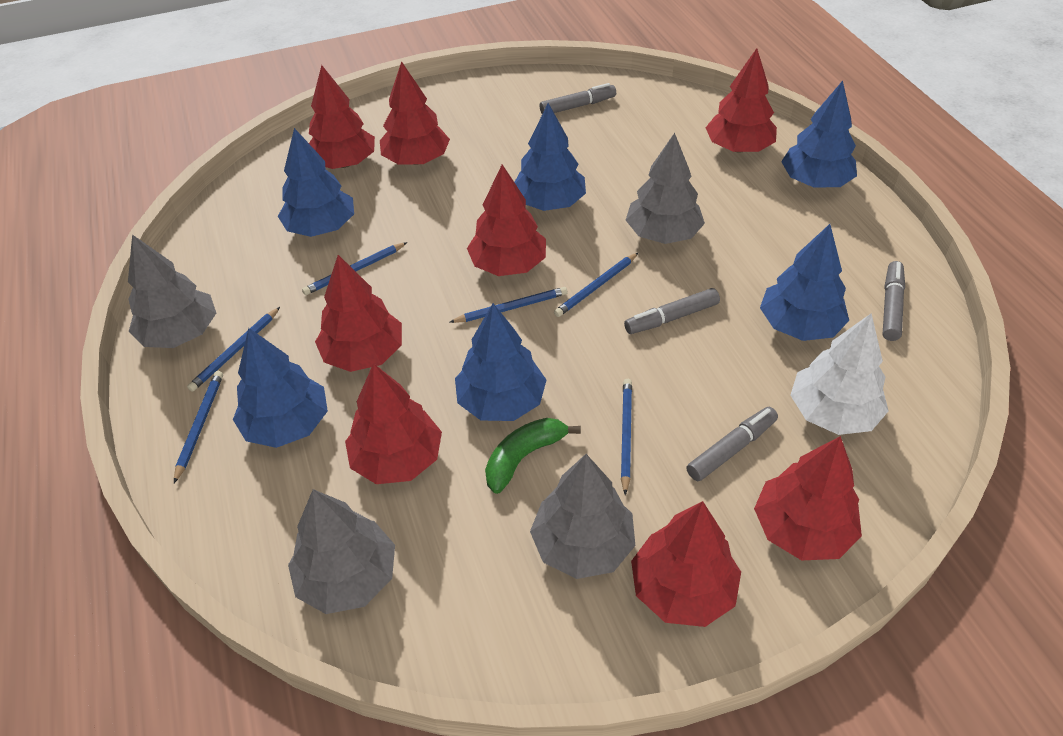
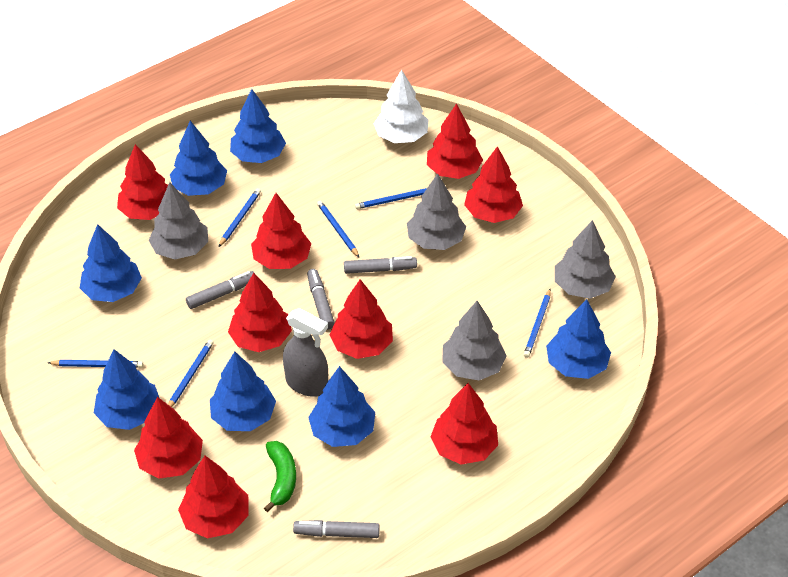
blue tree: 6 -> 7
grey spray bottle: 0 -> 1
red tree: 8 -> 9

